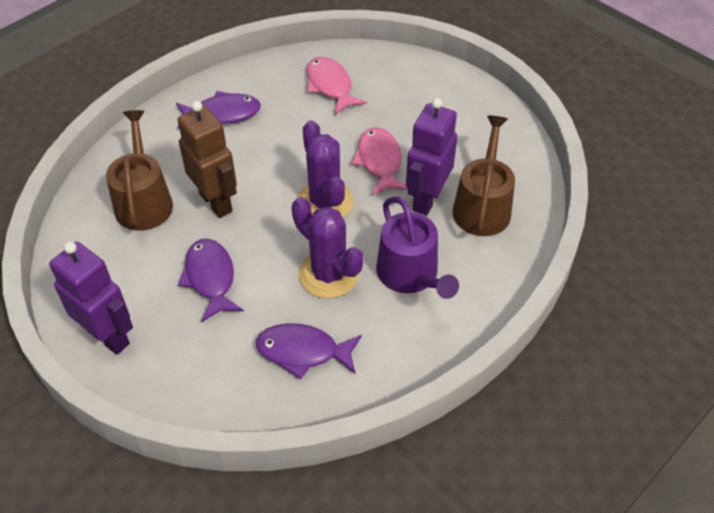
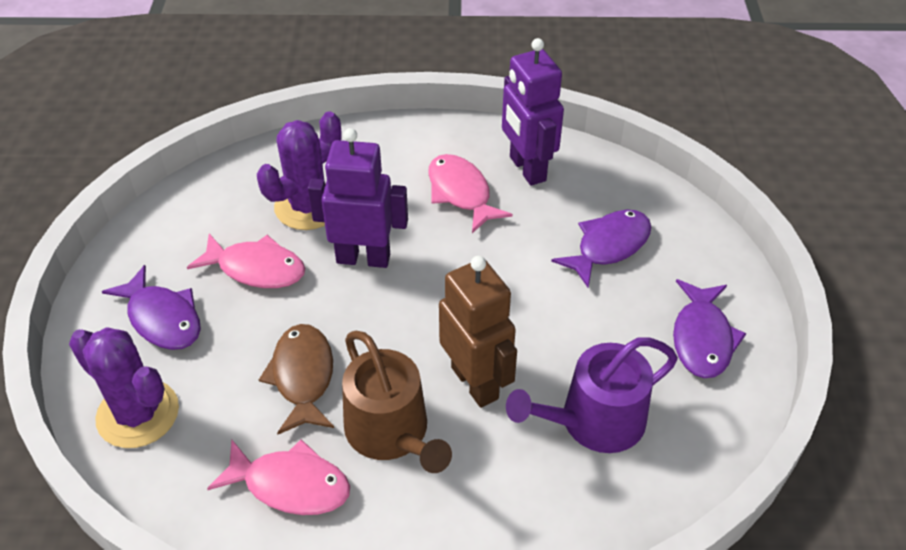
brown fish: 0 -> 1
brown watering can: 2 -> 1
pink fish: 2 -> 3

